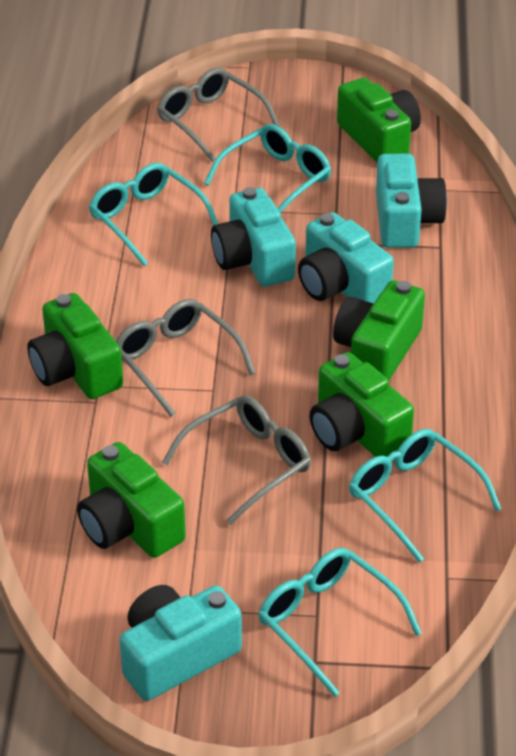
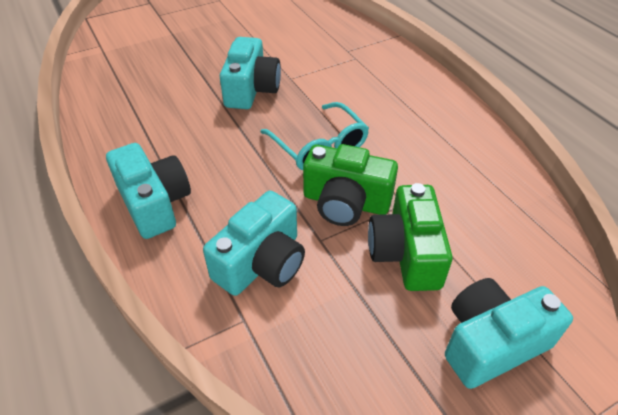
green camera: 5 -> 2
grey glasses: 3 -> 0
turquoise glasses: 4 -> 1

